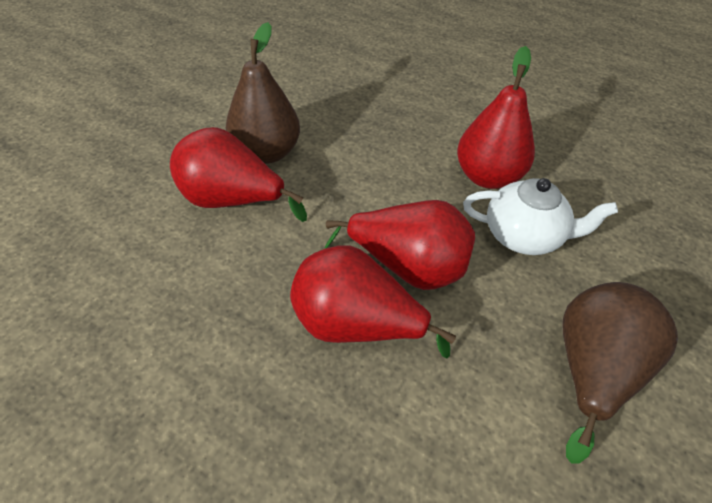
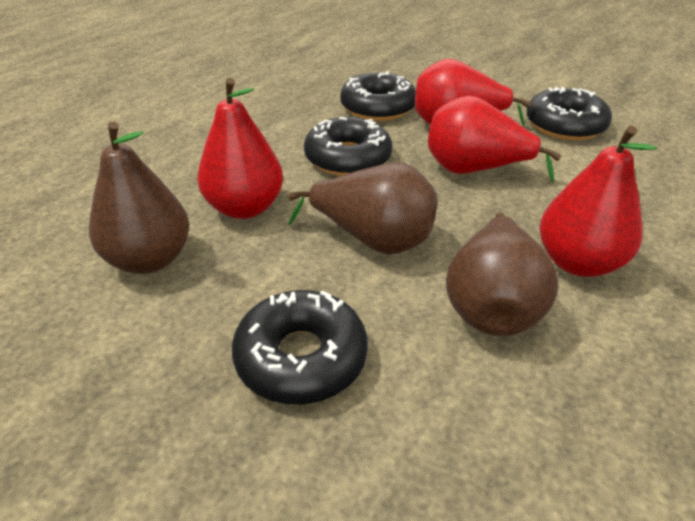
black donut: 0 -> 4
brown pear: 2 -> 3
white teapot: 1 -> 0

